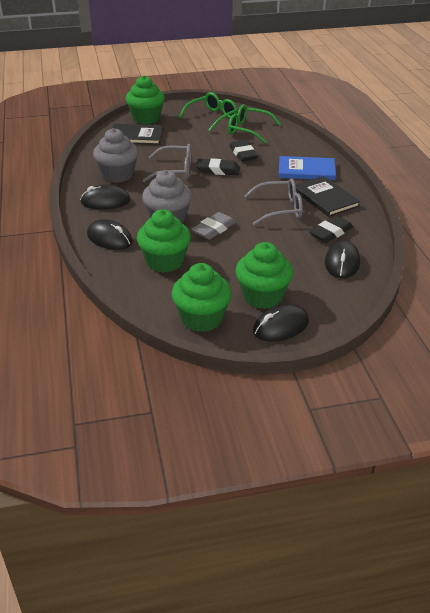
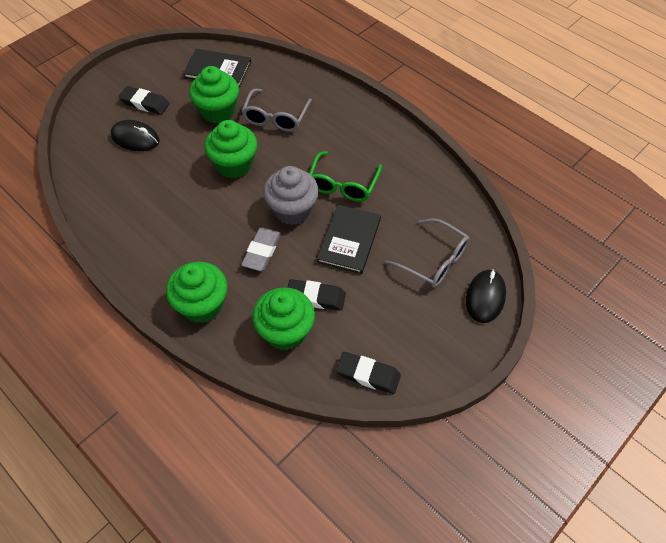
black mouse: 4 -> 2
blue book: 1 -> 0
green glasses: 2 -> 1
grey cupcake: 2 -> 1

